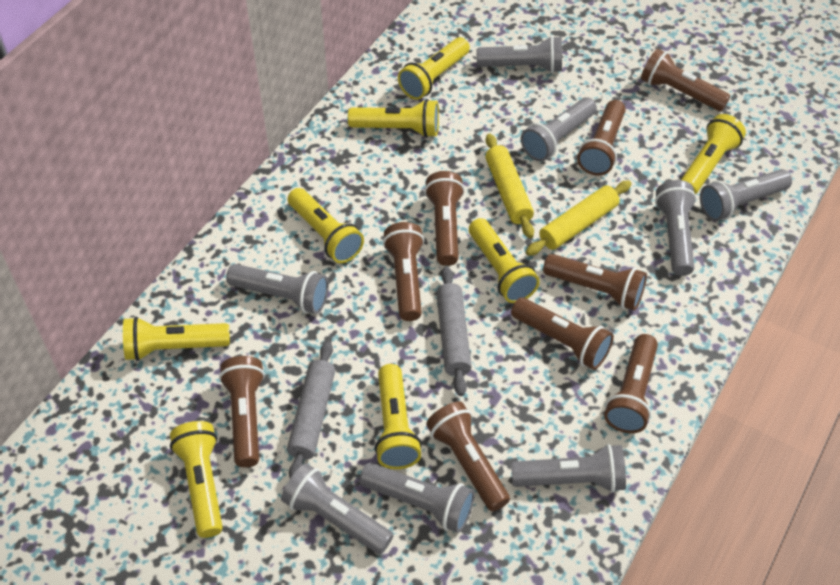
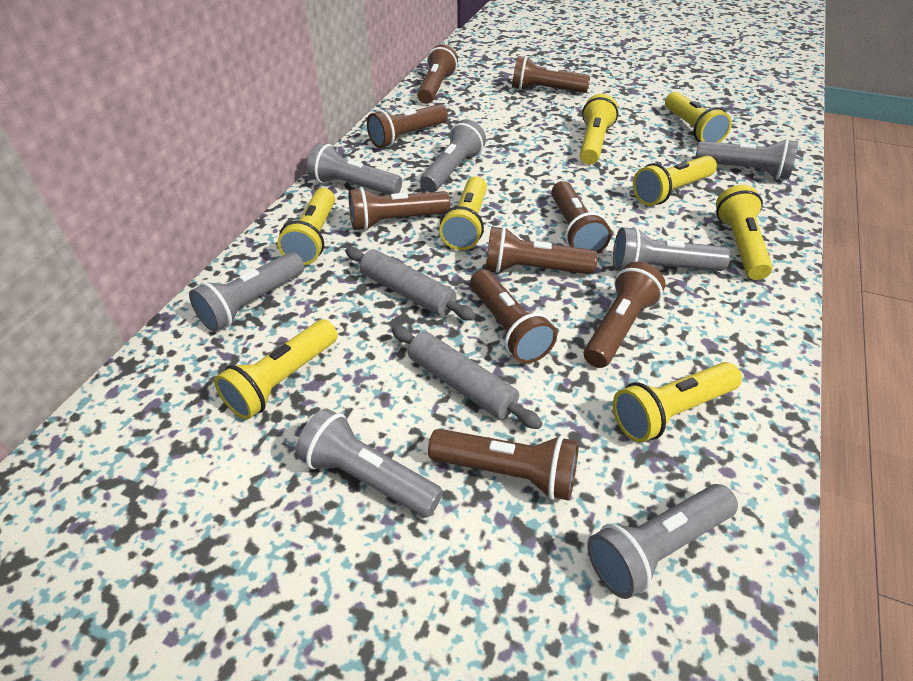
grey flashlight: 8 -> 7
yellow rolling pin: 2 -> 0

